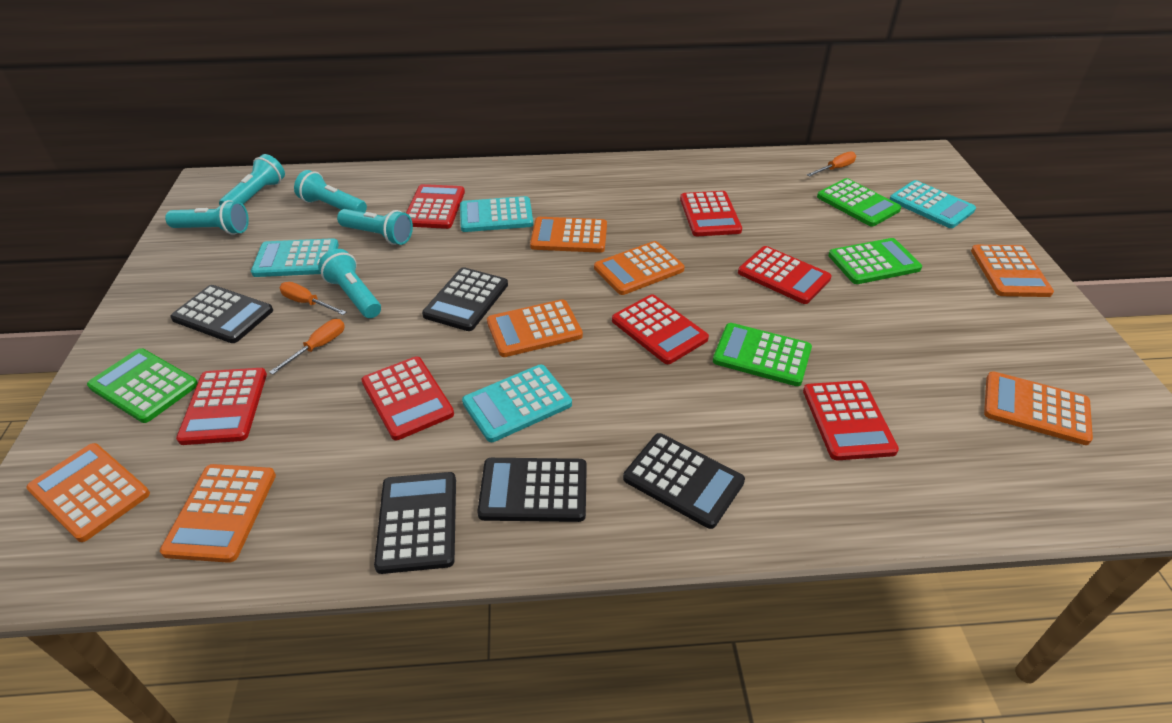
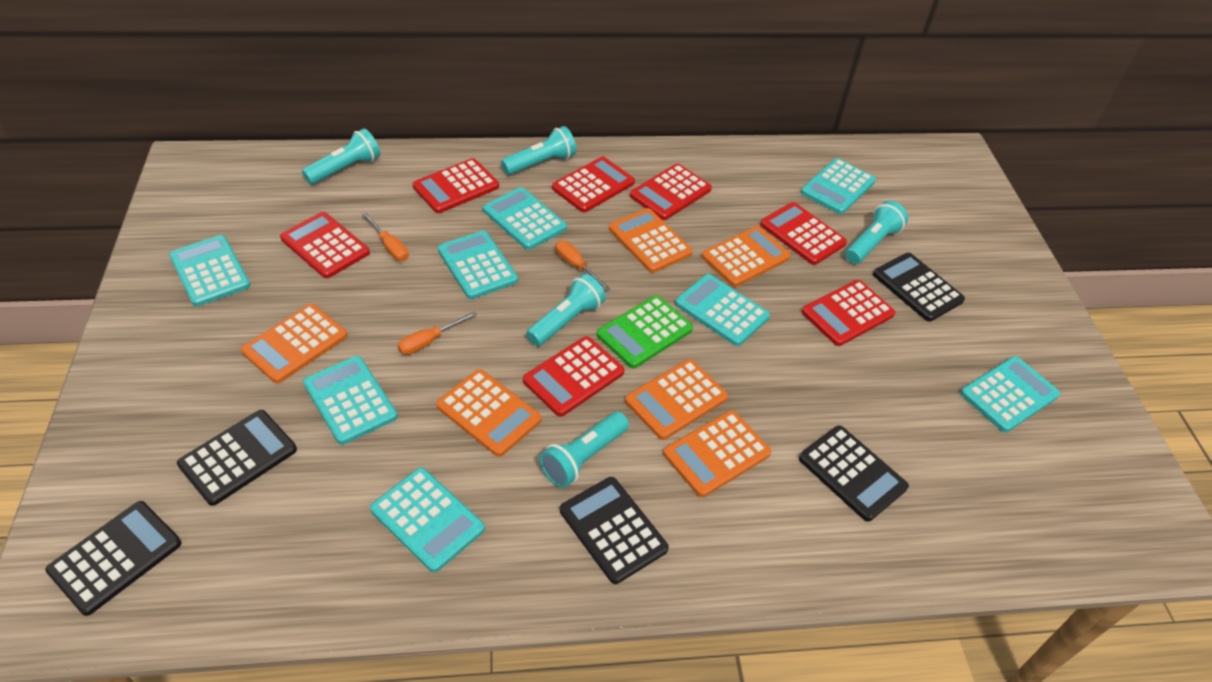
green calculator: 4 -> 1
orange calculator: 7 -> 6
turquoise calculator: 4 -> 8

